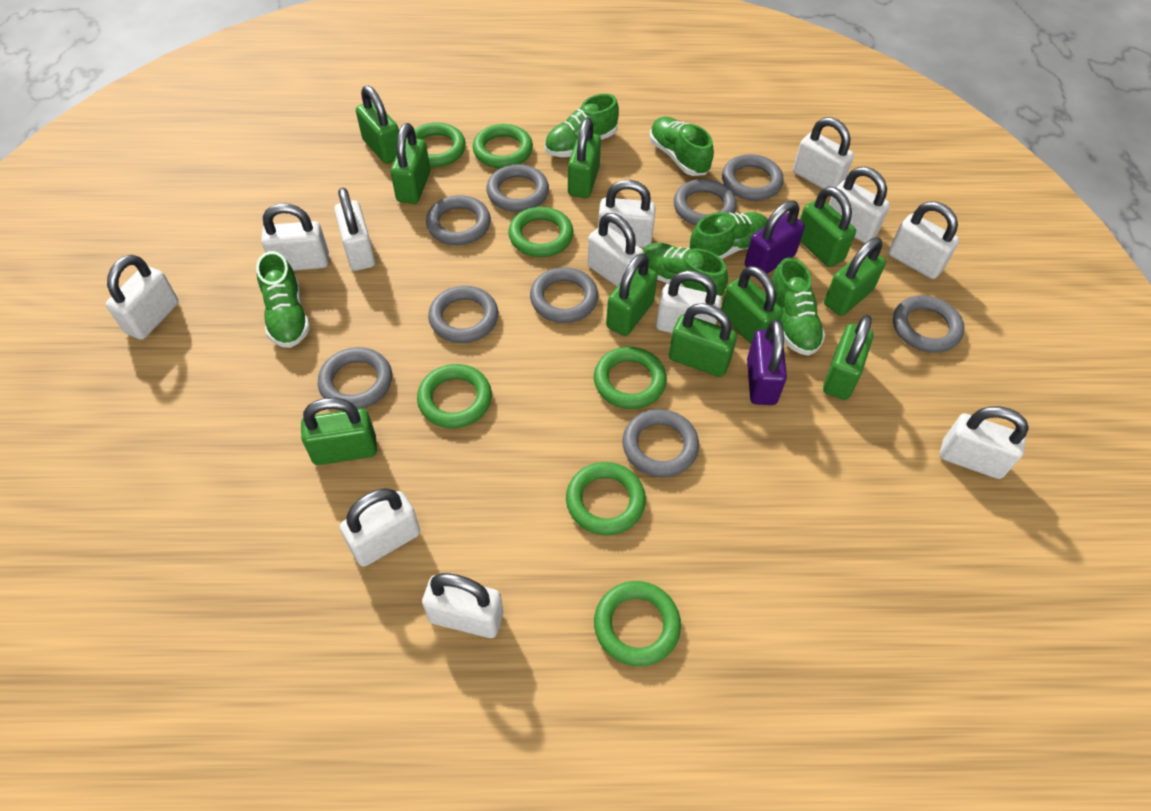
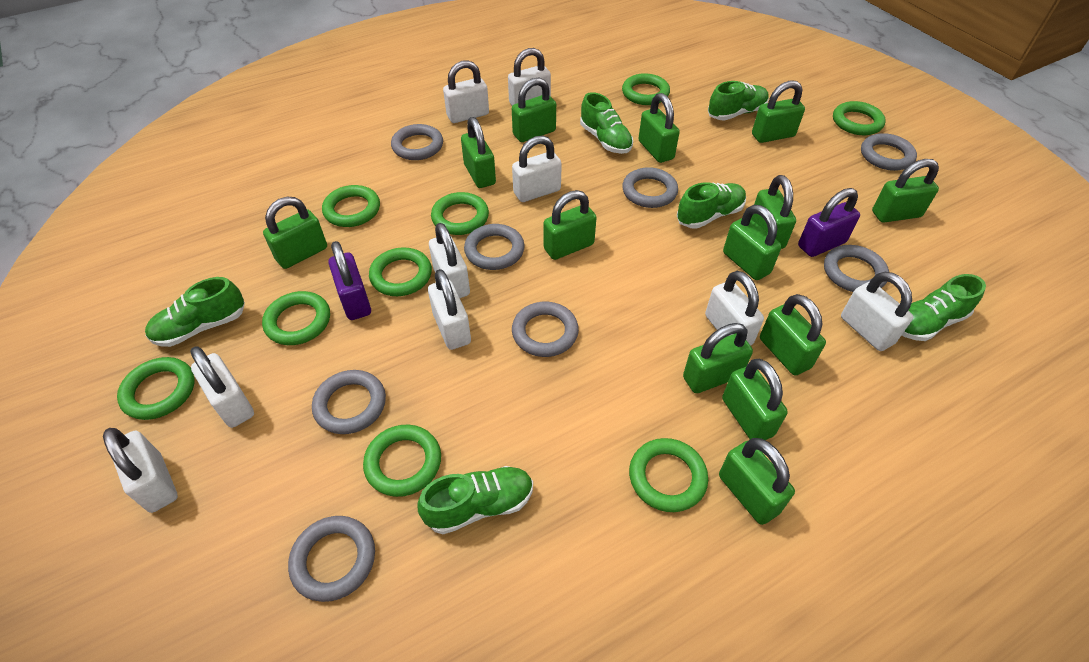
green padlock: 10 -> 13
green ring: 7 -> 9
grey ring: 9 -> 8
white padlock: 12 -> 9

